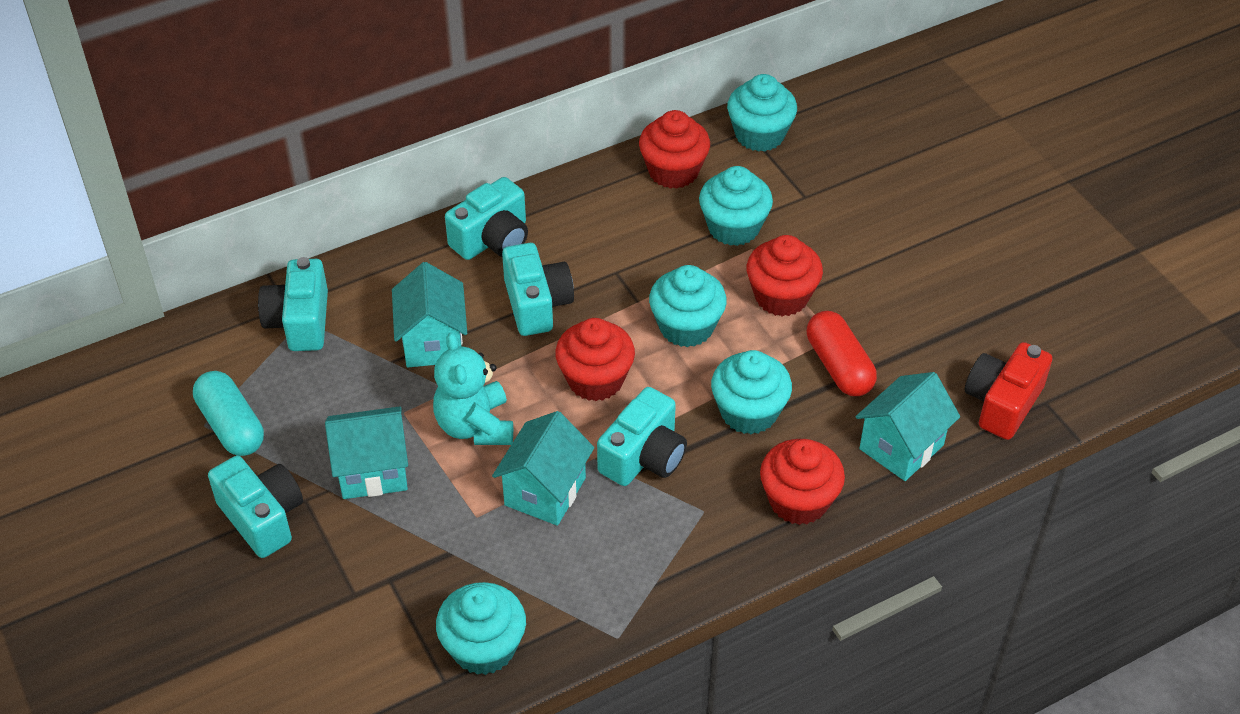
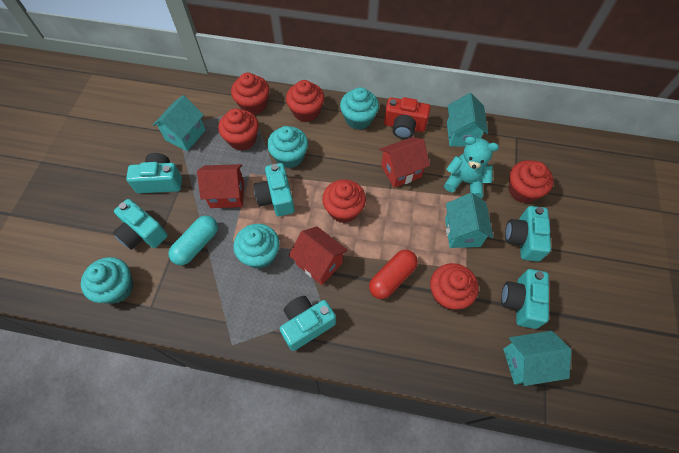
red cupcake: 4 -> 6
red house: 0 -> 3
turquoise camera: 5 -> 6
turquoise cupcake: 5 -> 4

